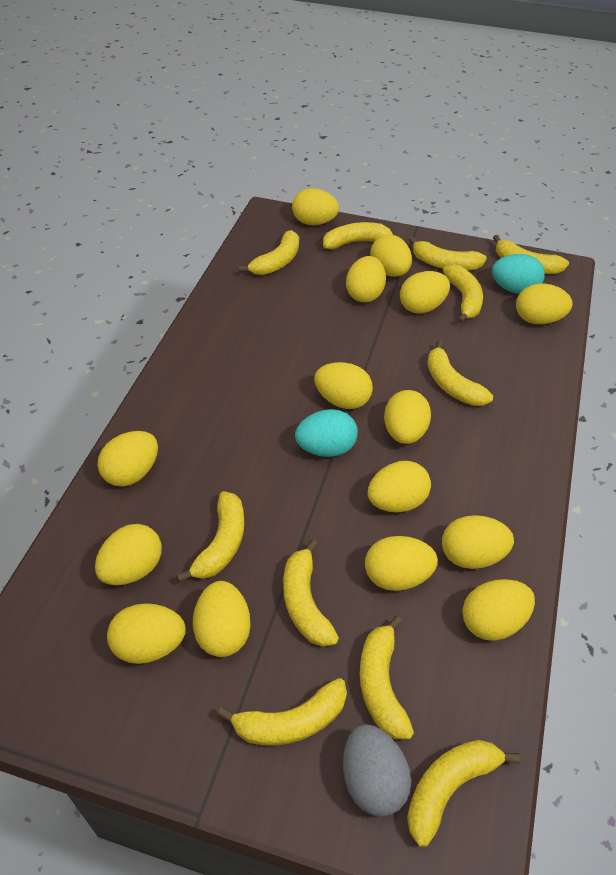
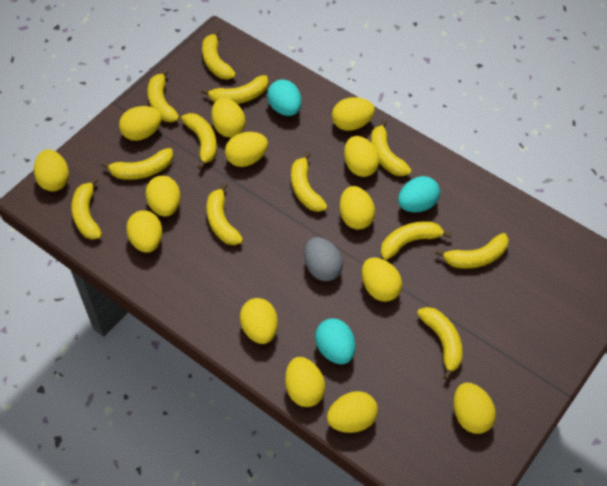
turquoise egg: 2 -> 3
yellow banana: 11 -> 12
yellow egg: 15 -> 14

